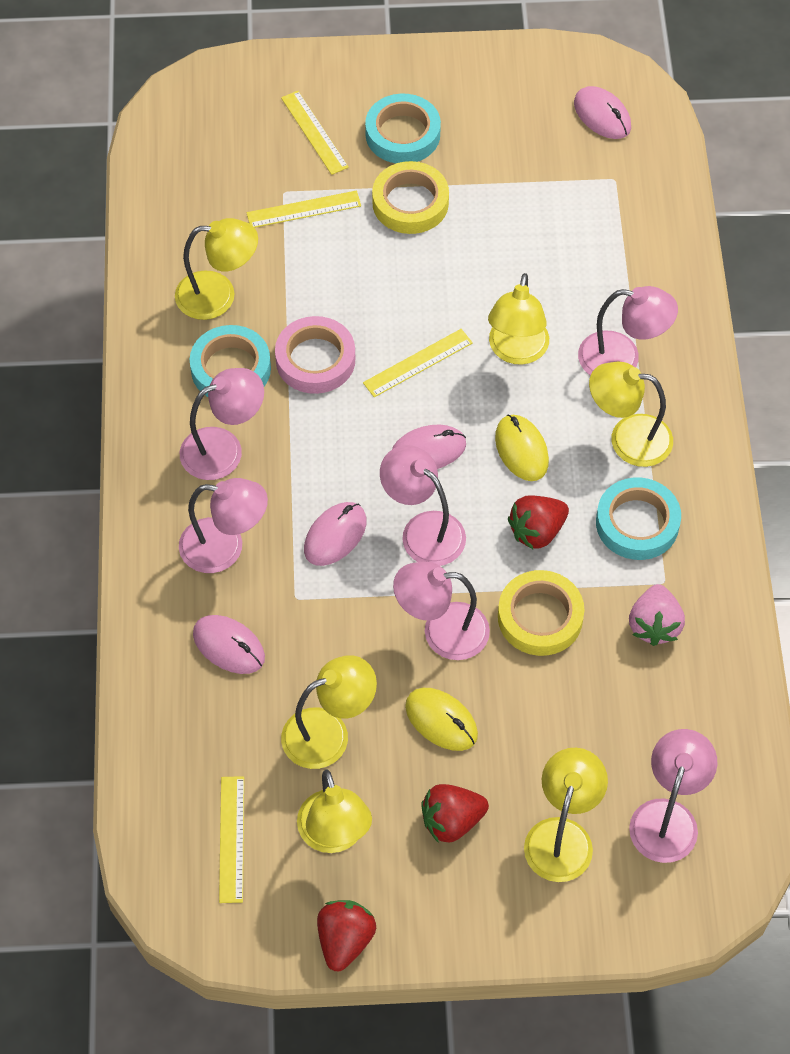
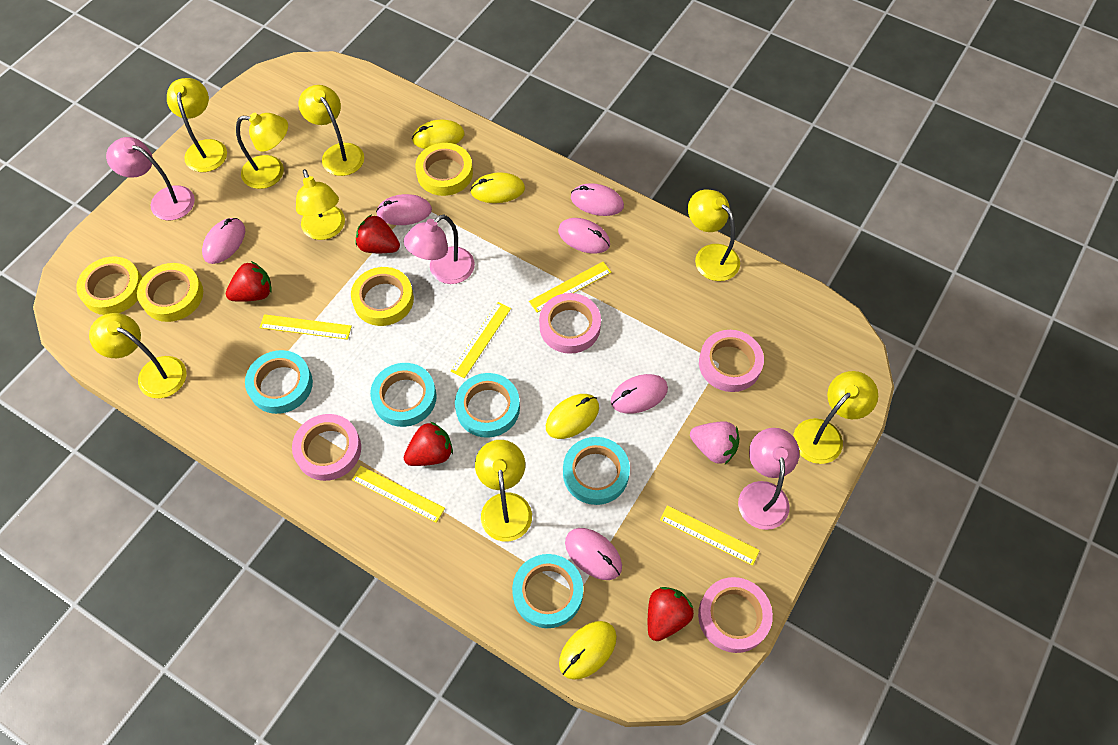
pink lamp: 6 -> 3
pink mouse: 4 -> 6
pink tape: 1 -> 4
red strawberry: 3 -> 4
turquoise tape: 3 -> 5
yellow lamp: 6 -> 8
yellow mouse: 2 -> 4
yellow ruler: 4 -> 5
yellow tape: 2 -> 4

